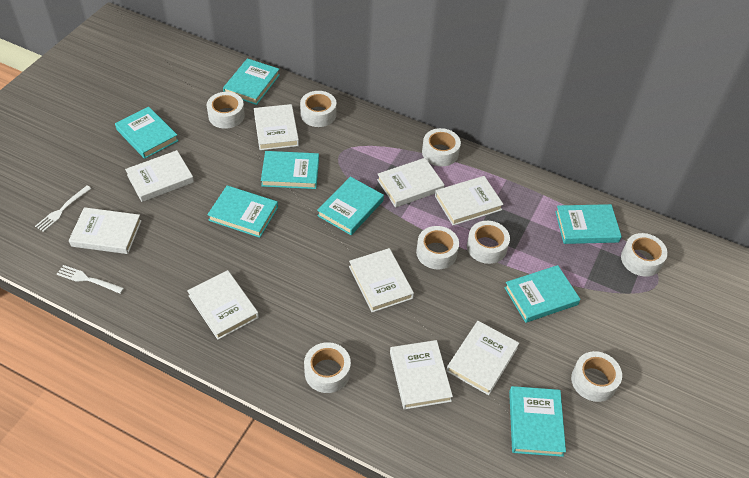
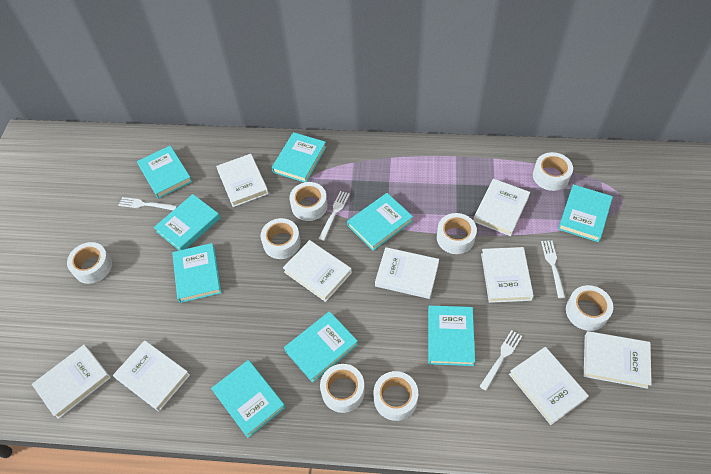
turquoise book: 8 -> 9
white fork: 2 -> 4

